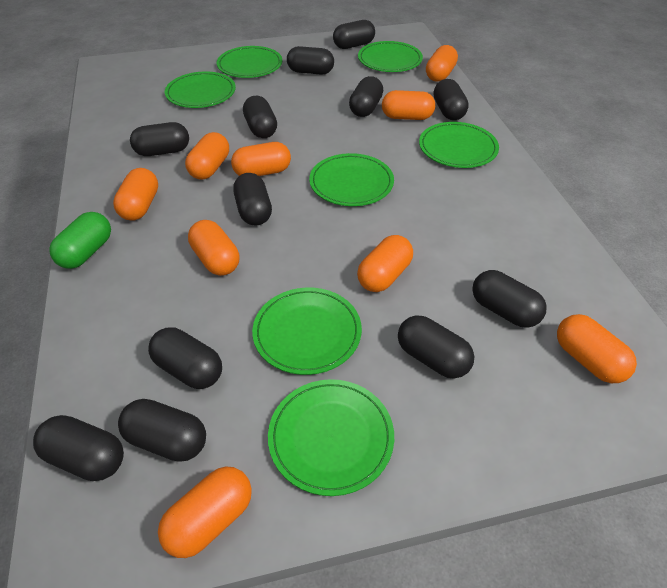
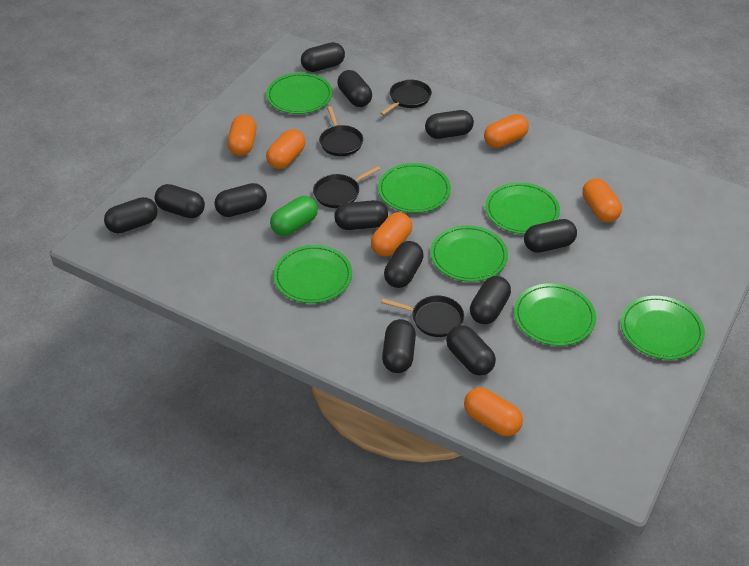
black pan: 0 -> 4
orange capsule: 9 -> 6

